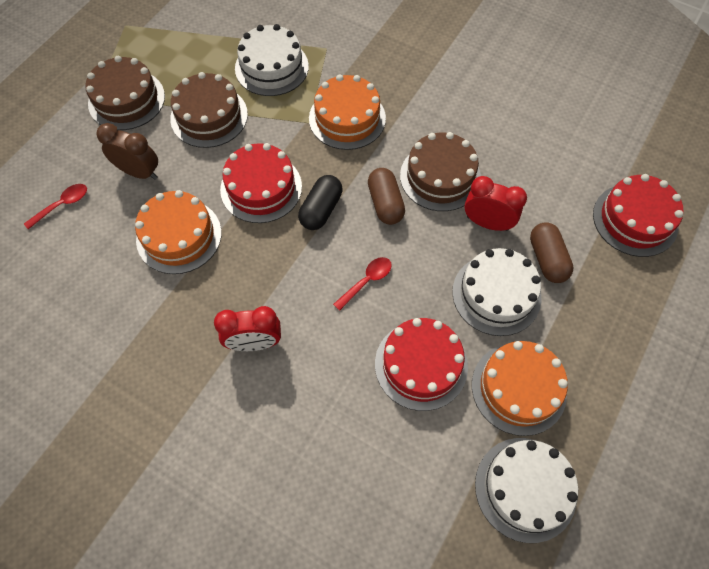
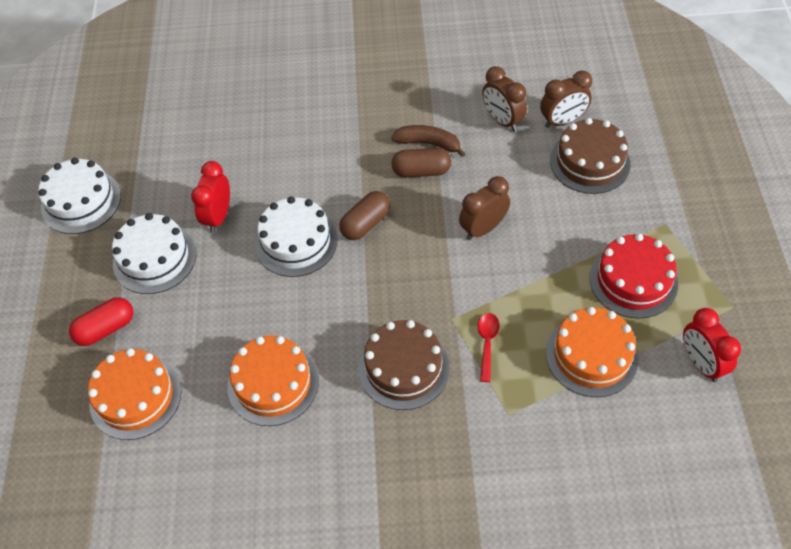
black capsule: 1 -> 0
brown banana: 0 -> 1
brown cake: 3 -> 2
brown clock: 1 -> 3
red cake: 3 -> 1
red capsule: 0 -> 1
red spoon: 2 -> 1

